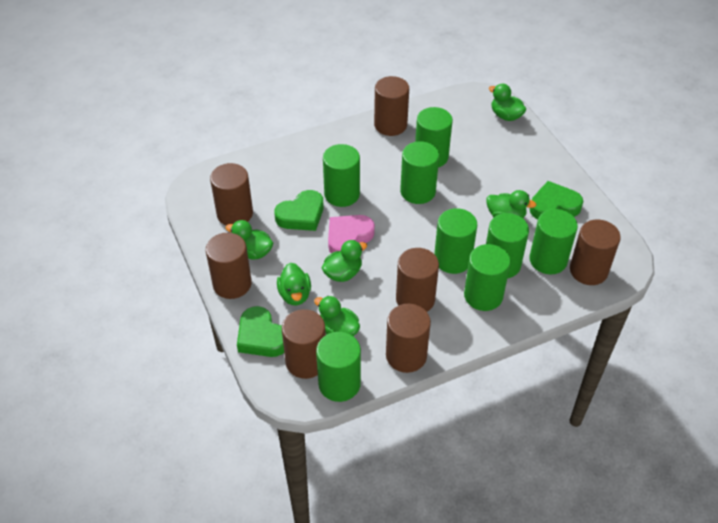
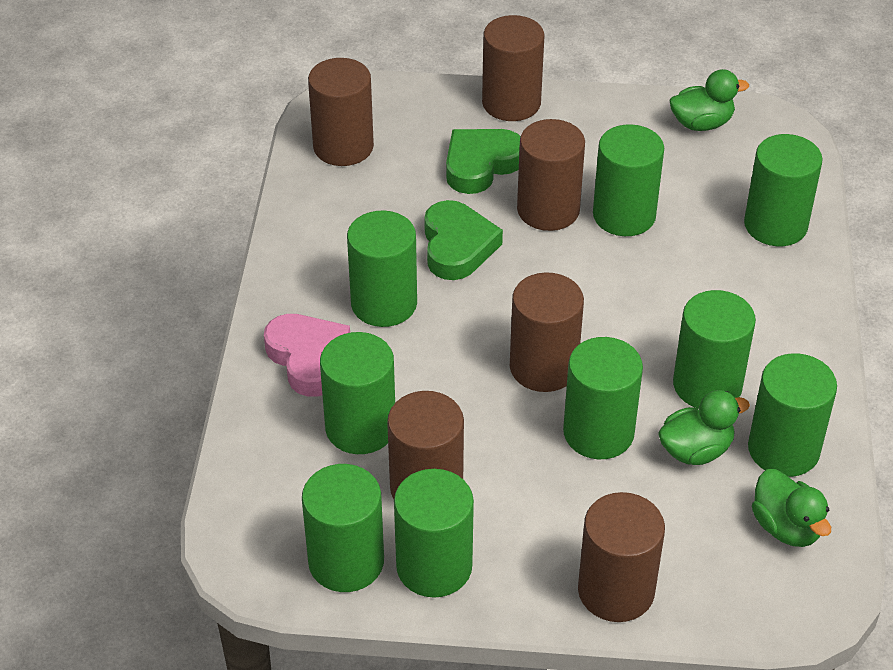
brown cylinder: 7 -> 6
green cylinder: 8 -> 9
green duck: 6 -> 3
green heart: 3 -> 2

